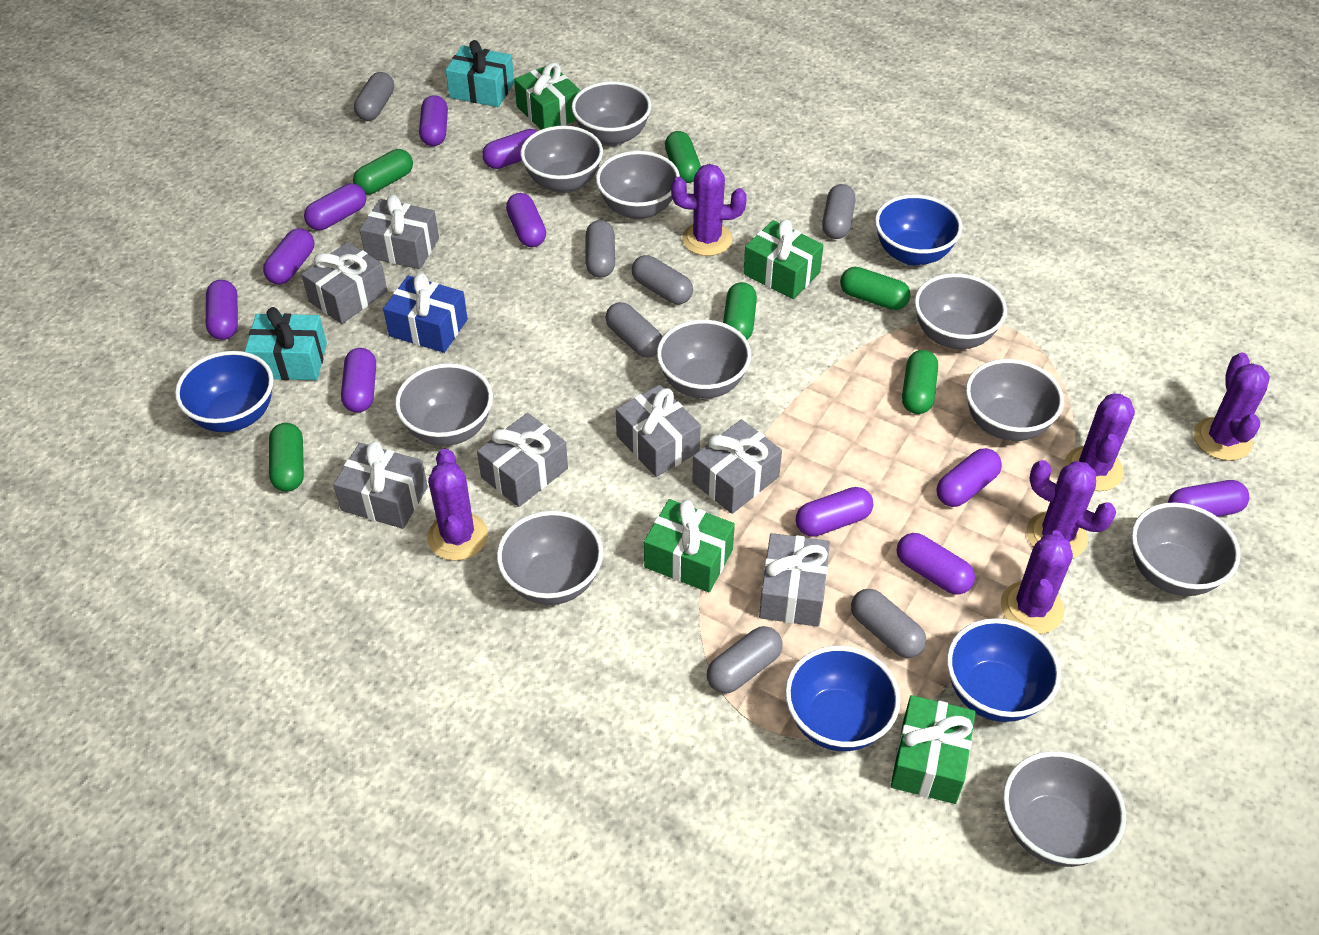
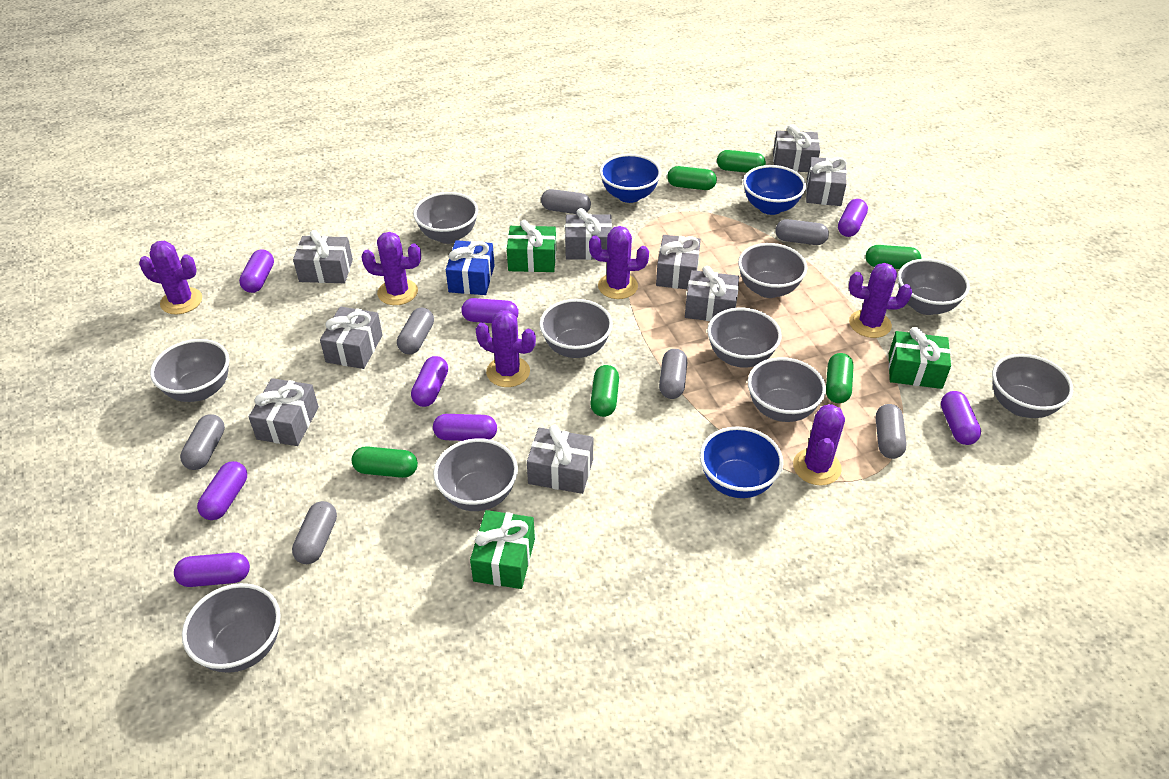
blue bowl: 4 -> 3
green gift: 4 -> 3
grey gift: 7 -> 9
purple capsule: 11 -> 8
turquoise gift: 2 -> 0

